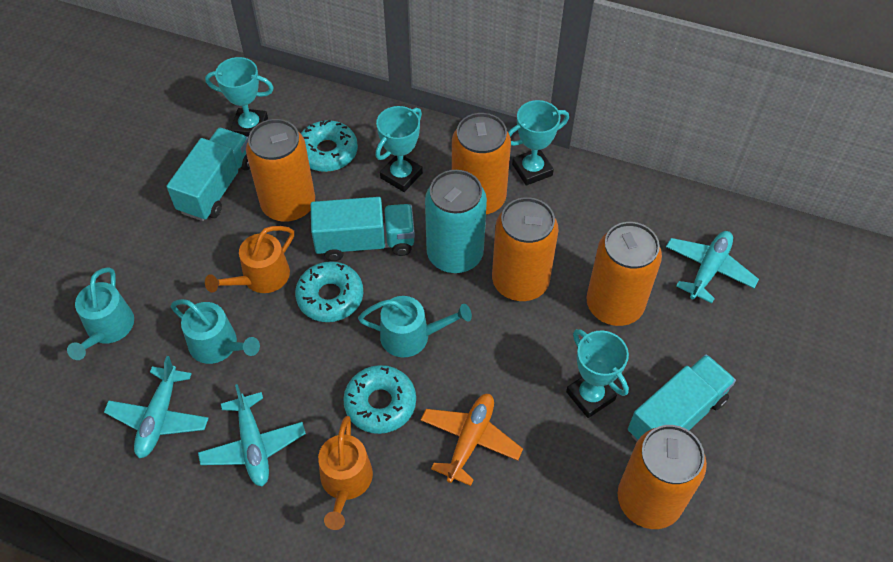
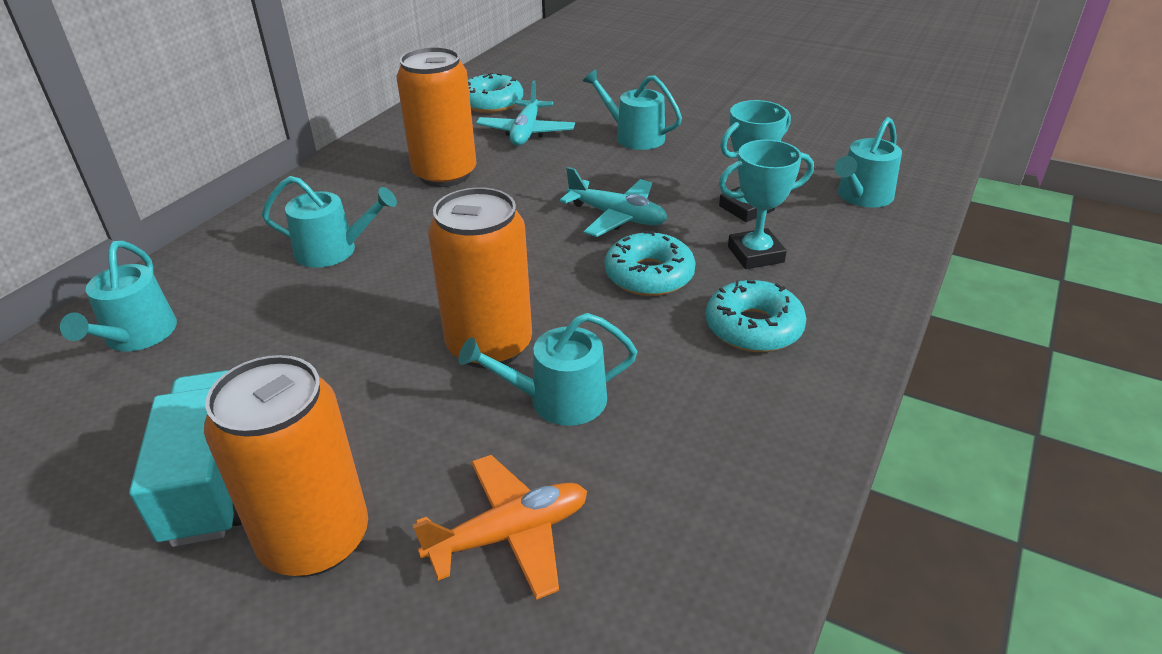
orange can: 5 -> 3
orange watering can: 2 -> 0
turquoise can: 1 -> 0
turquoise plane: 3 -> 2
turquoise trophy: 4 -> 2
turquoise truck: 3 -> 1
turquoise watering can: 3 -> 5

